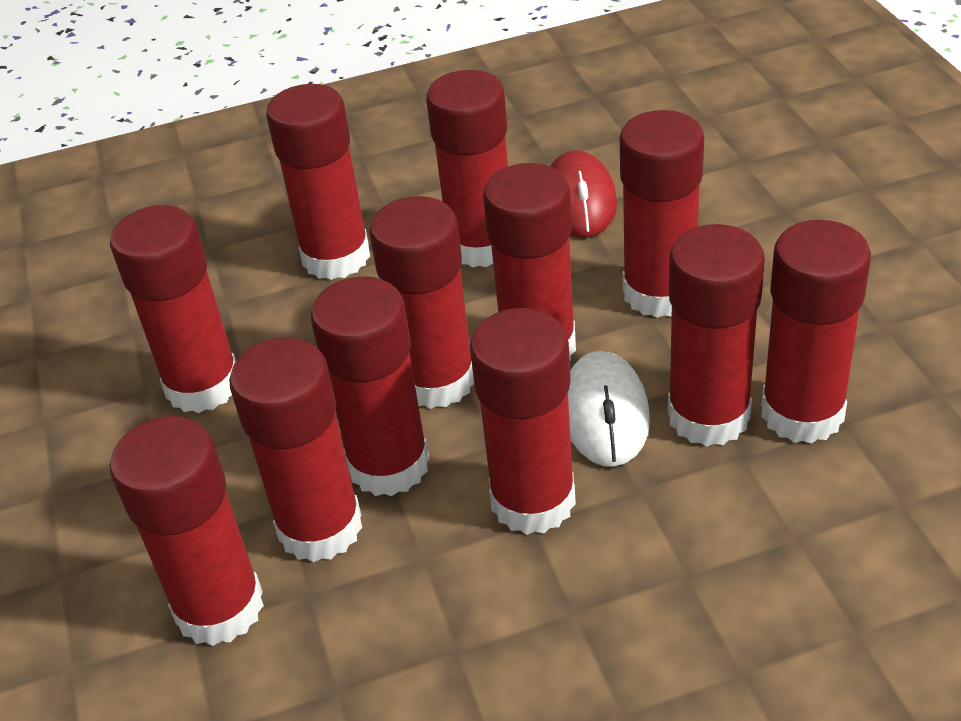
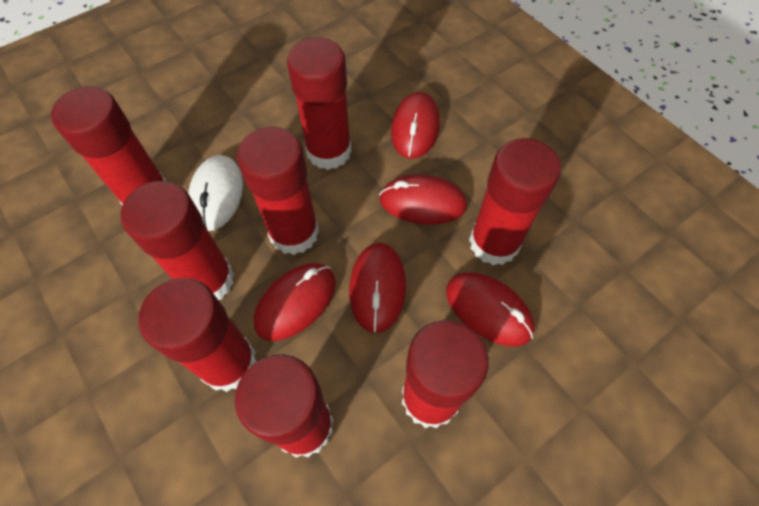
red glue stick: 12 -> 8
red mouse: 1 -> 5

